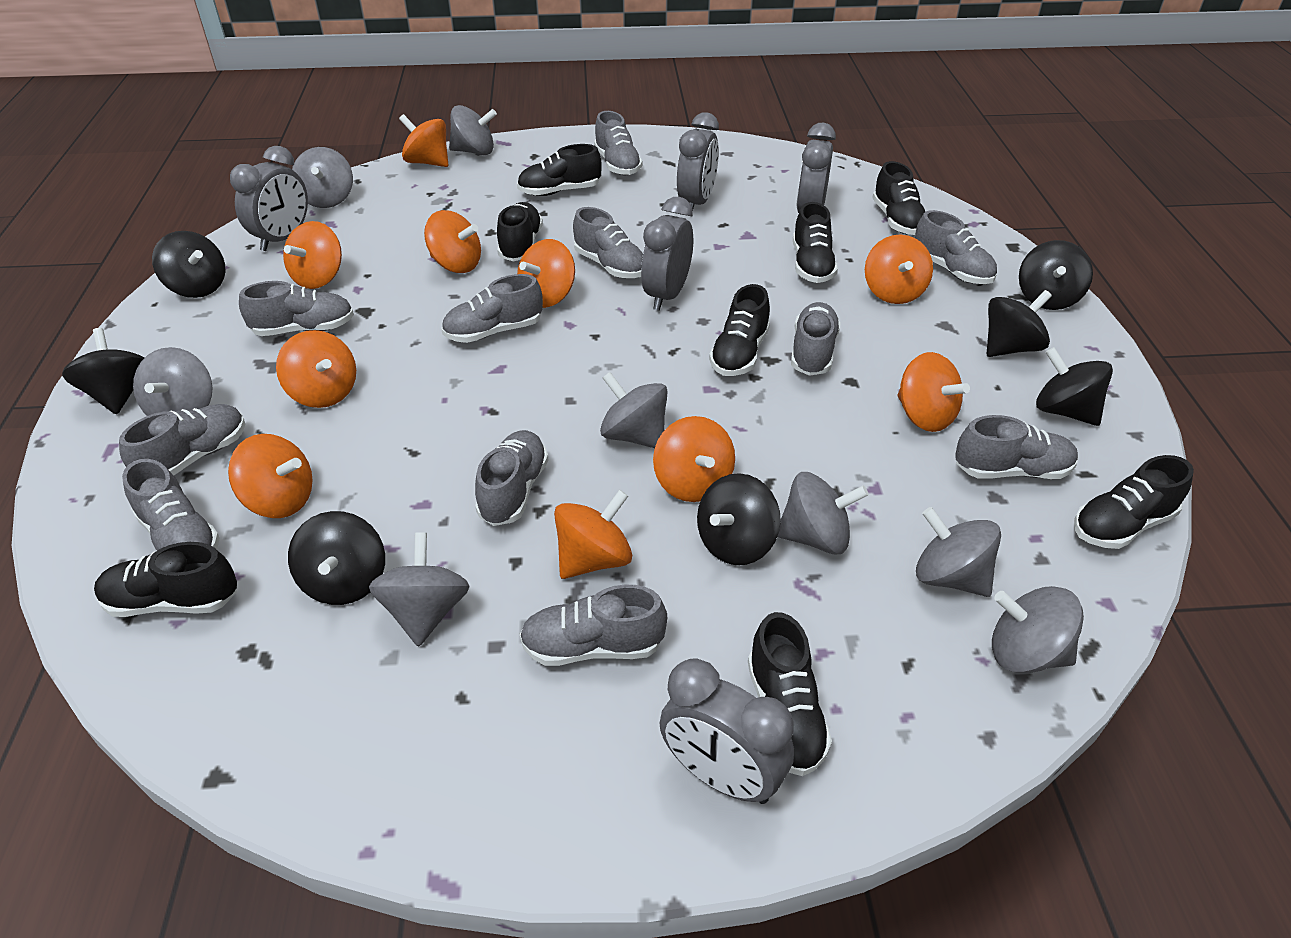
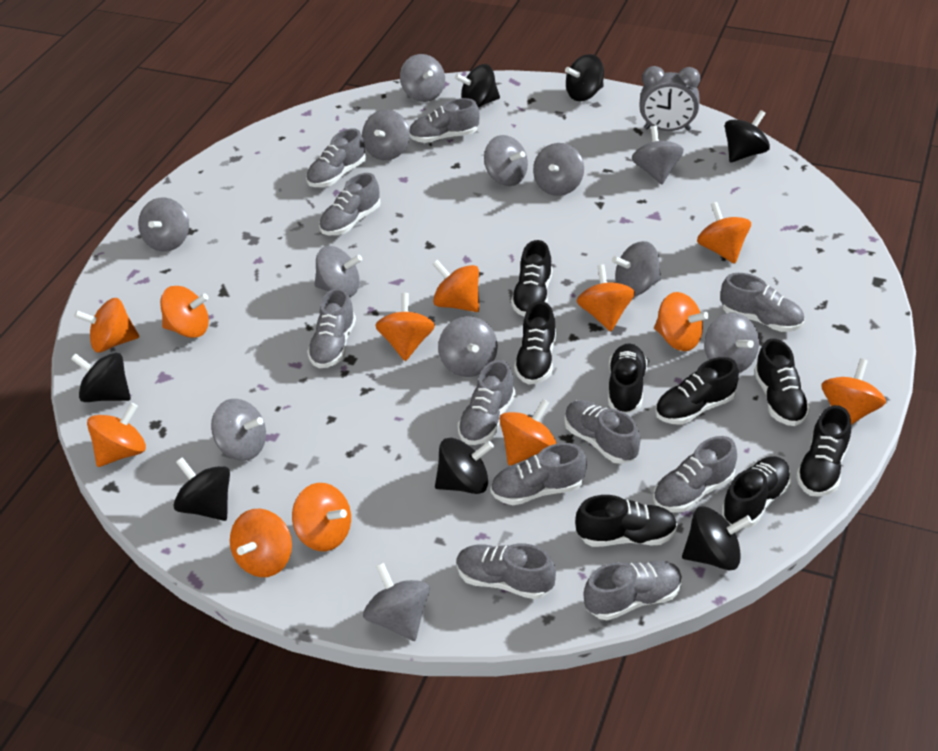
grey clock: 5 -> 1
grey spinning top: 8 -> 12
orange spinning top: 10 -> 12

